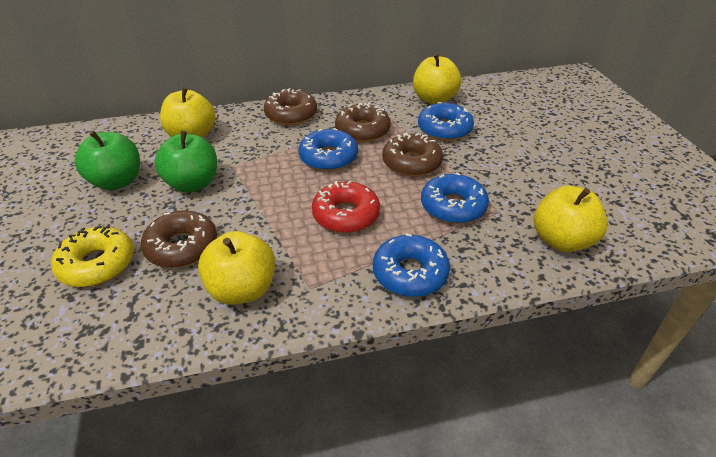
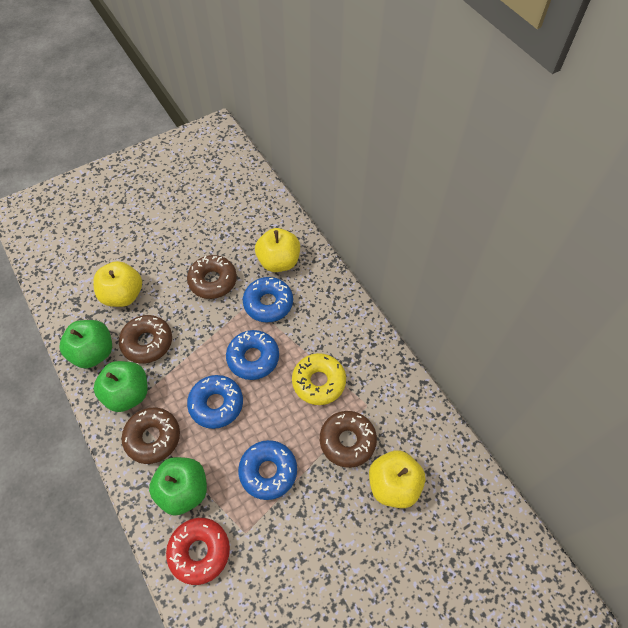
green apple: 2 -> 3
yellow apple: 4 -> 3

